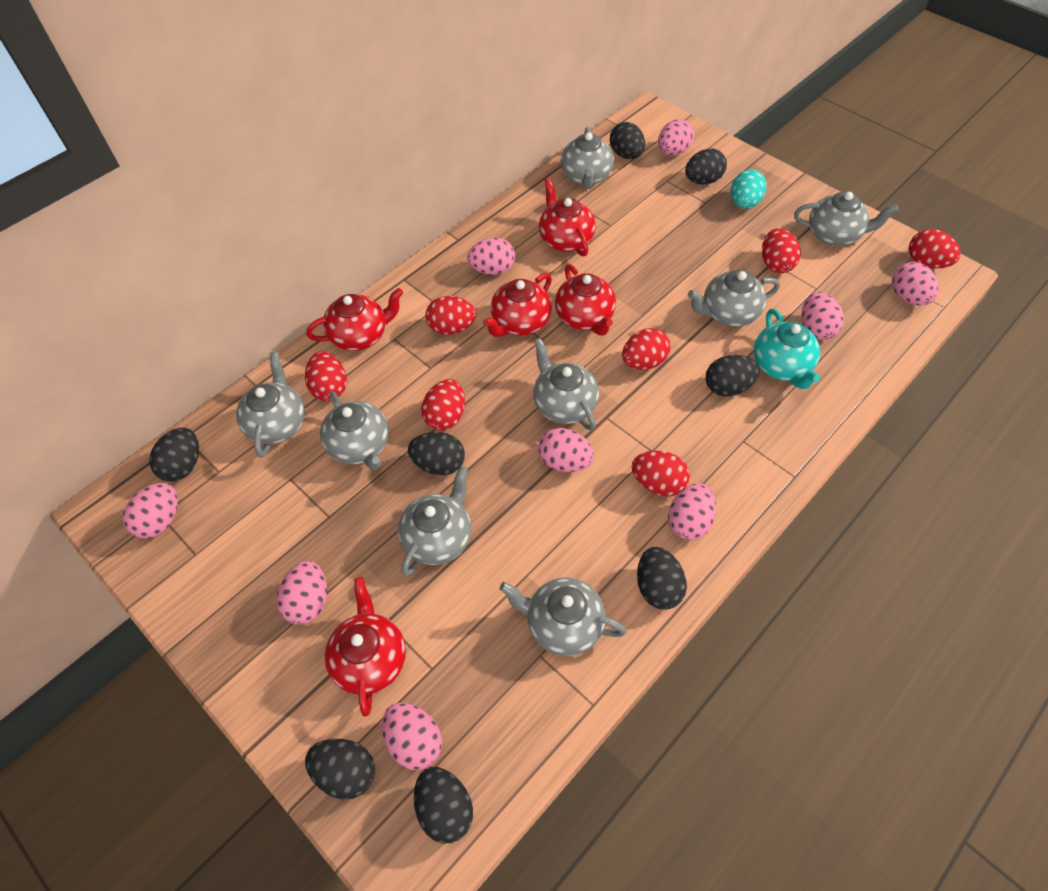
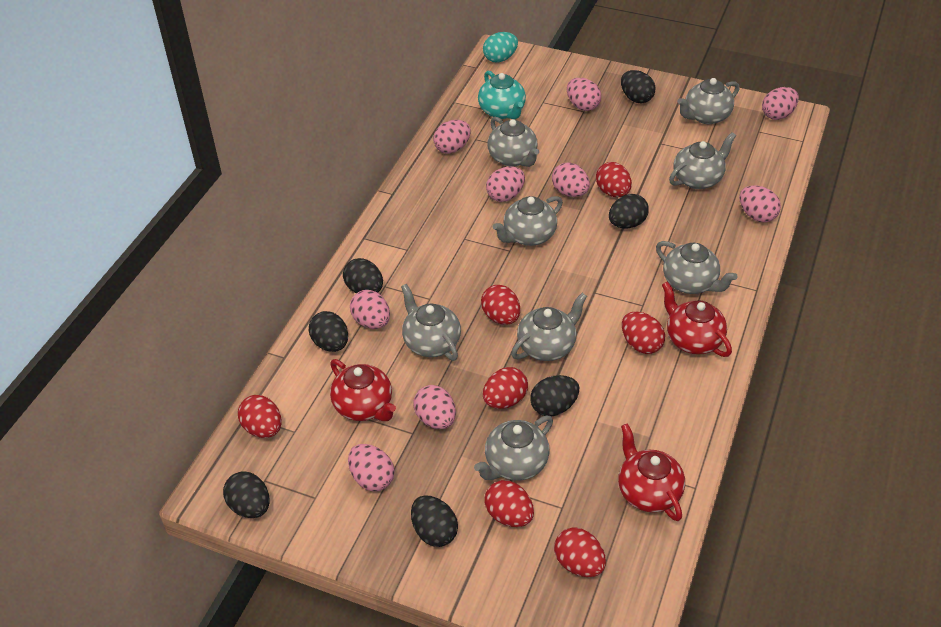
black egg: 8 -> 7
red teapot: 5 -> 3

